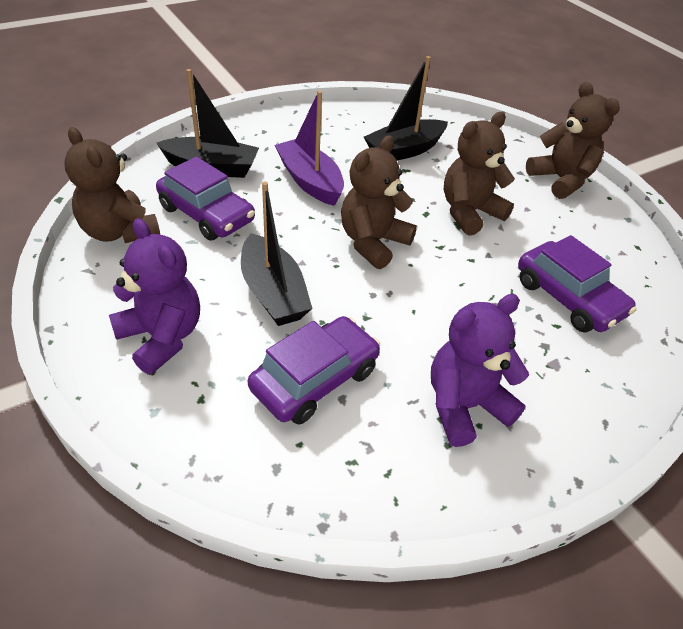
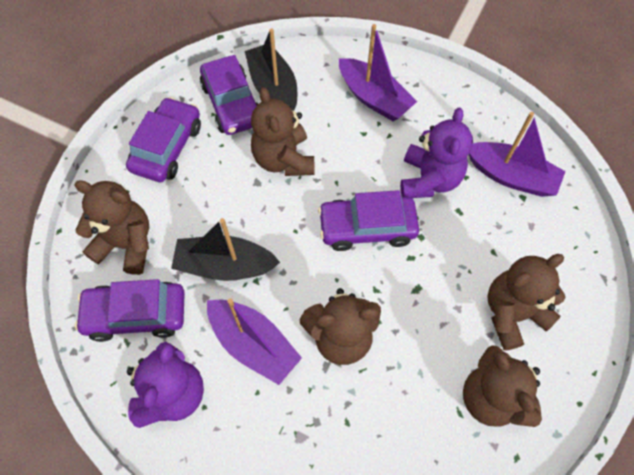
black boat: 3 -> 2
brown teddy bear: 4 -> 5
purple boat: 1 -> 3
purple car: 3 -> 4

